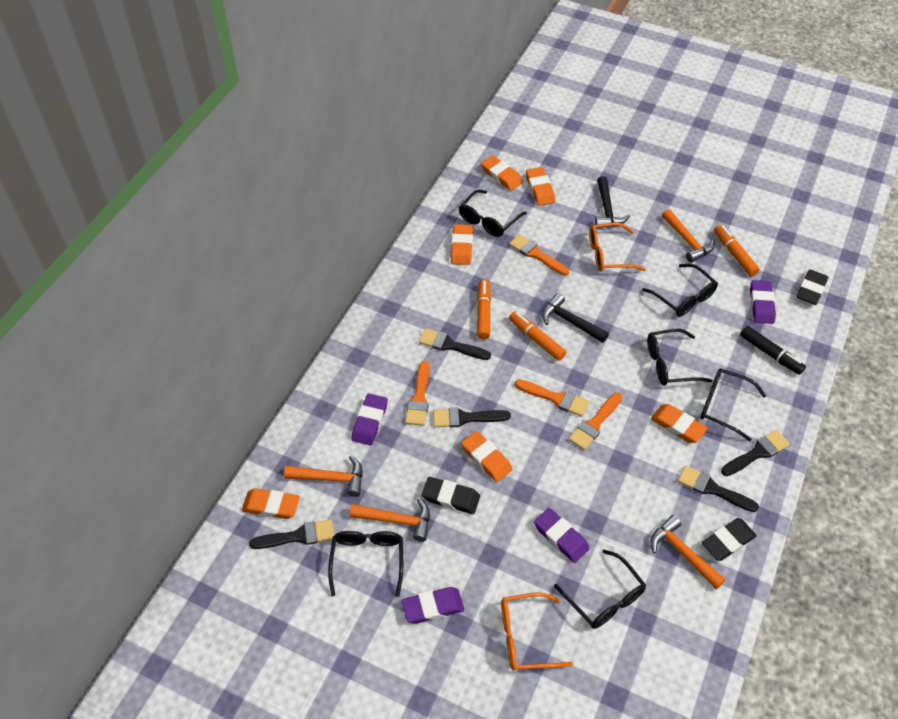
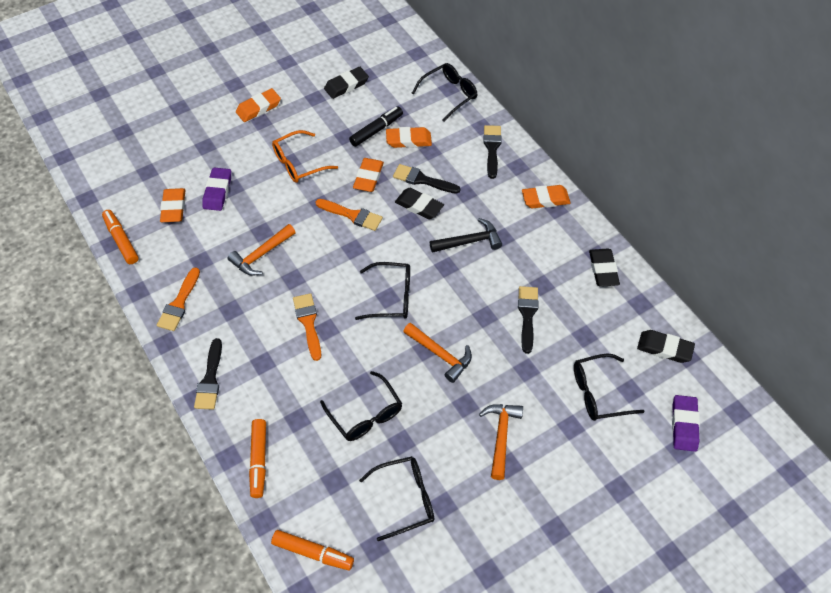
black brush: 5 -> 4
black eraser: 3 -> 4
black glasses: 6 -> 5
black hammer: 2 -> 1
orange brush: 4 -> 3
orange eraser: 6 -> 5
orange glasses: 2 -> 1
orange hammer: 4 -> 3
purple eraser: 4 -> 2

